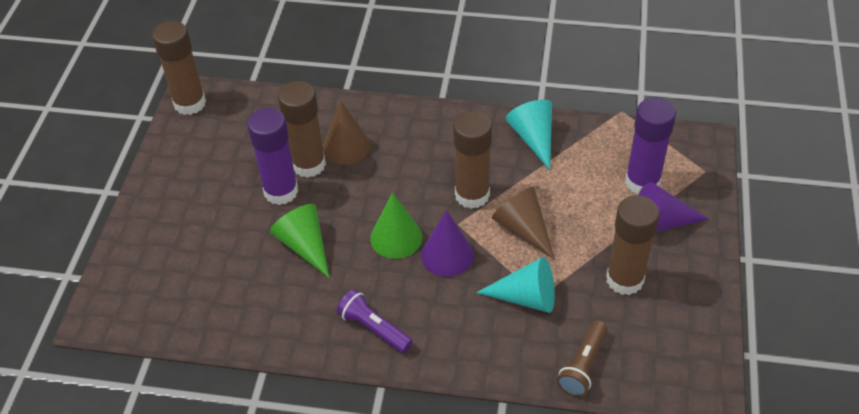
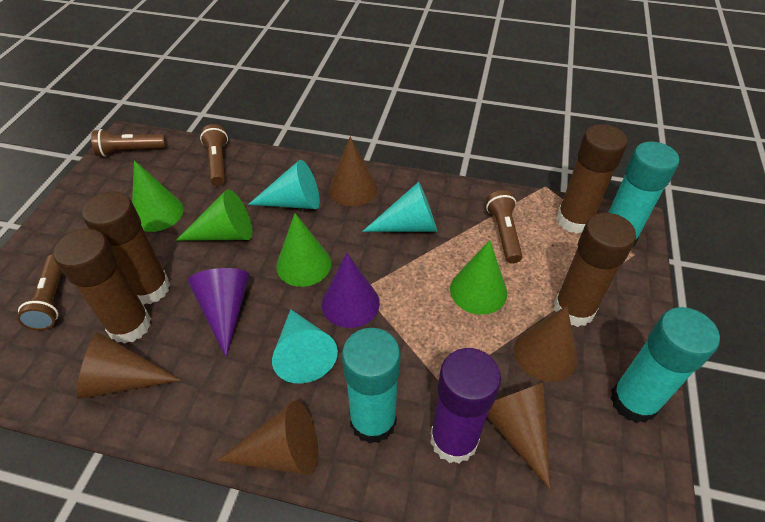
brown cone: 2 -> 5
brown flashlight: 1 -> 4
green cone: 2 -> 4
purple flashlight: 1 -> 0
purple glue stick: 2 -> 1
turquoise cone: 2 -> 3
turquoise glue stick: 0 -> 3

